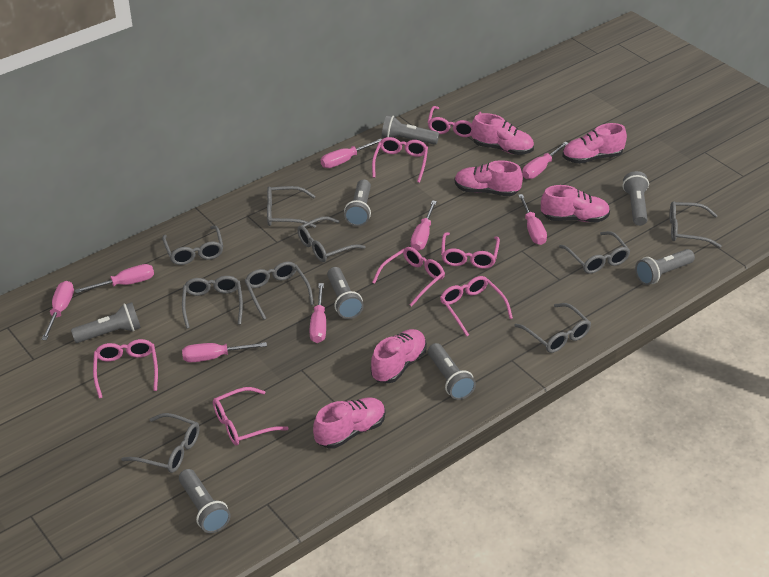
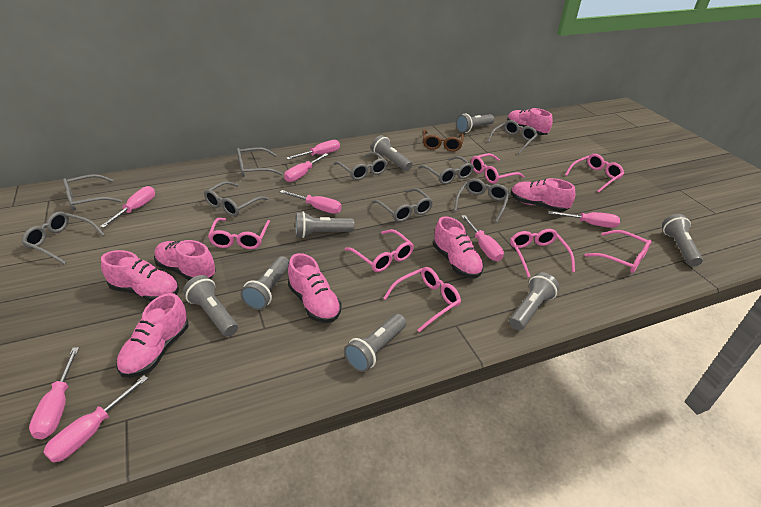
brown glasses: 0 -> 1
pink shoe: 6 -> 7

